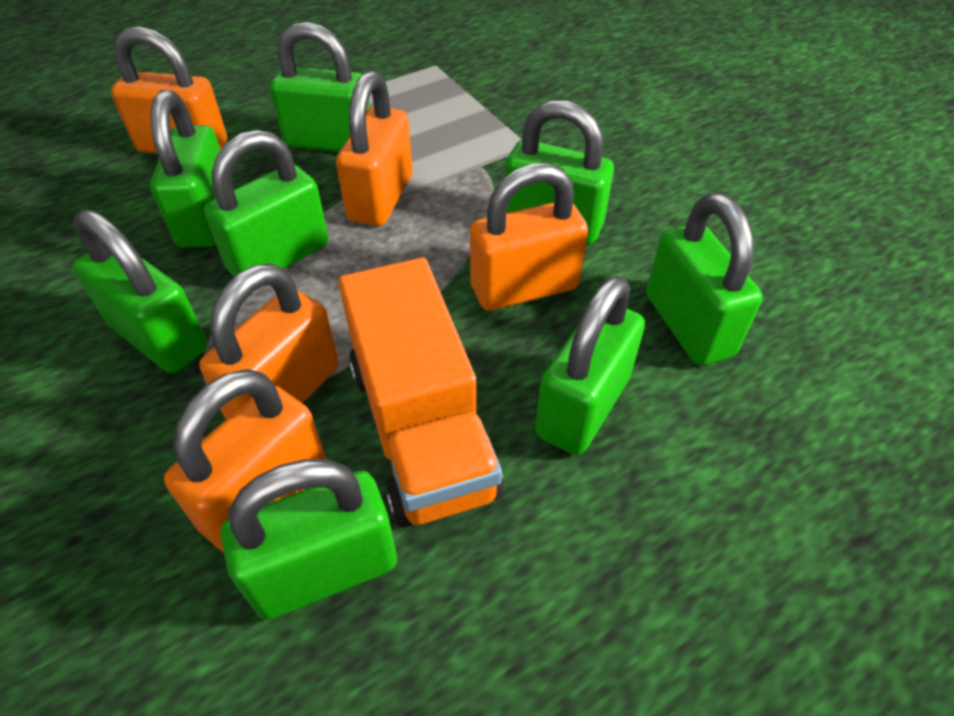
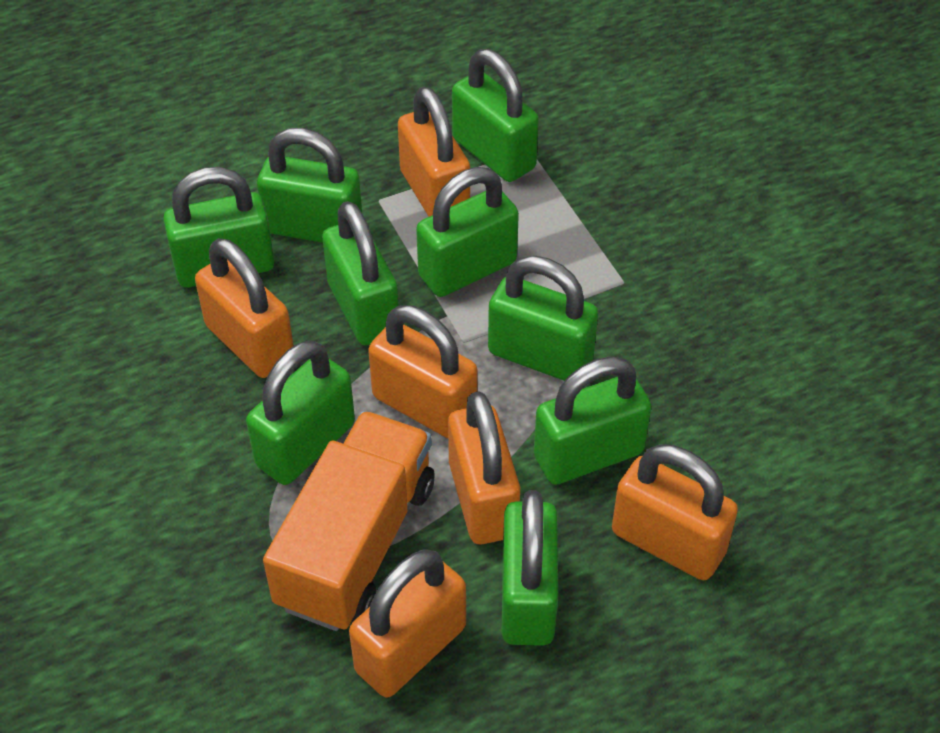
green padlock: 8 -> 9
orange padlock: 5 -> 6

